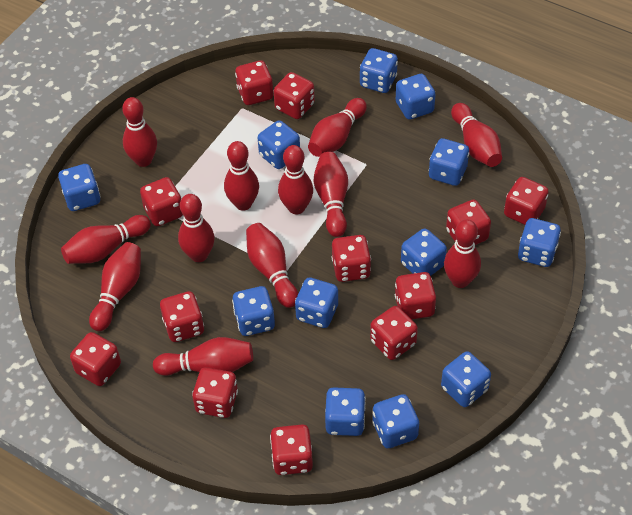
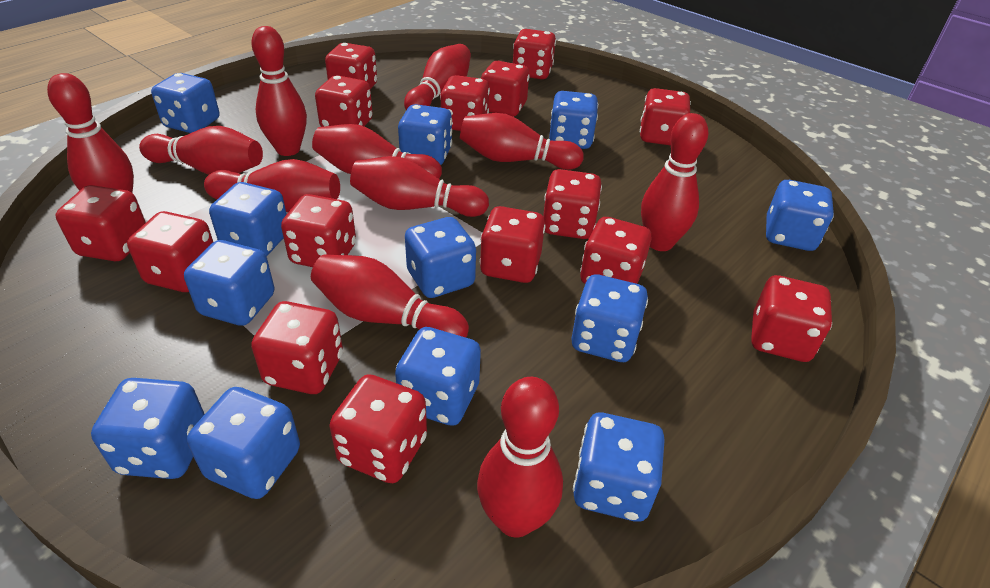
red bowling pin: 12 -> 11
red dice: 12 -> 15

